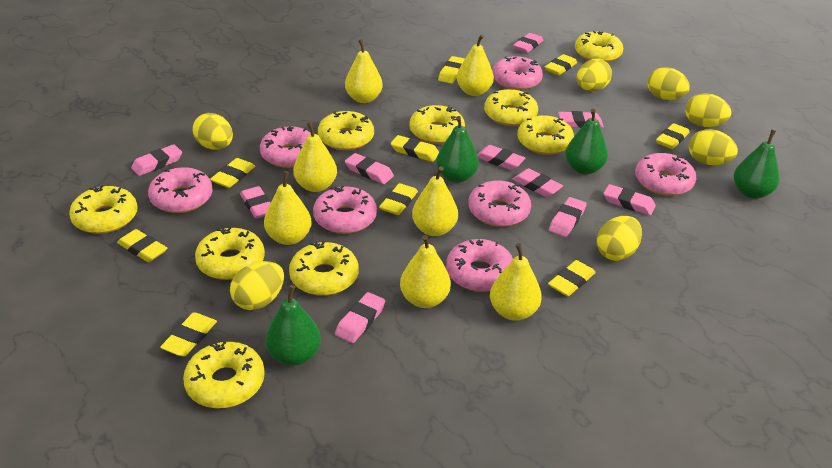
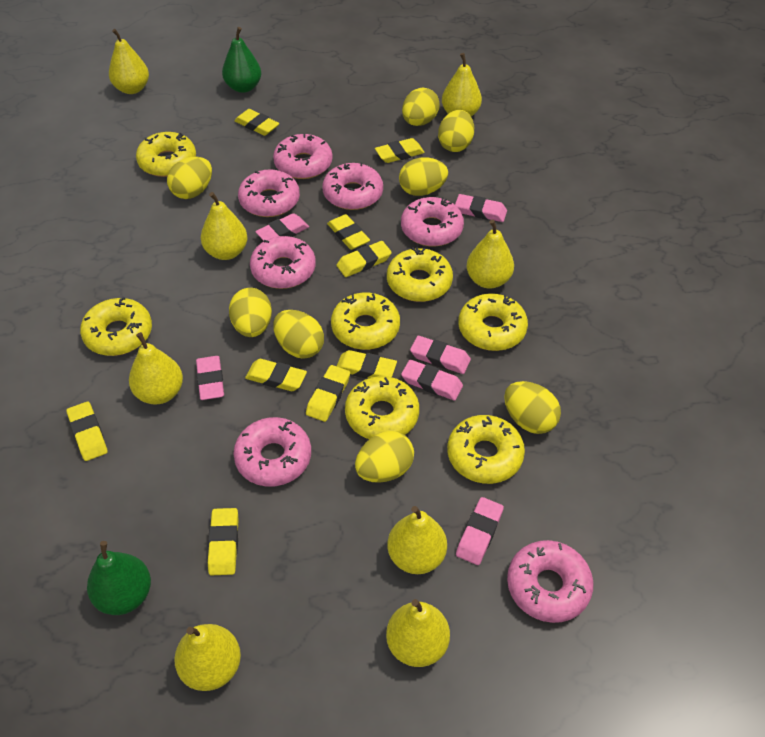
green pear: 4 -> 2
pink eraser: 10 -> 6
yellow donut: 9 -> 7
yellow egg: 7 -> 8
yellow pear: 7 -> 8

